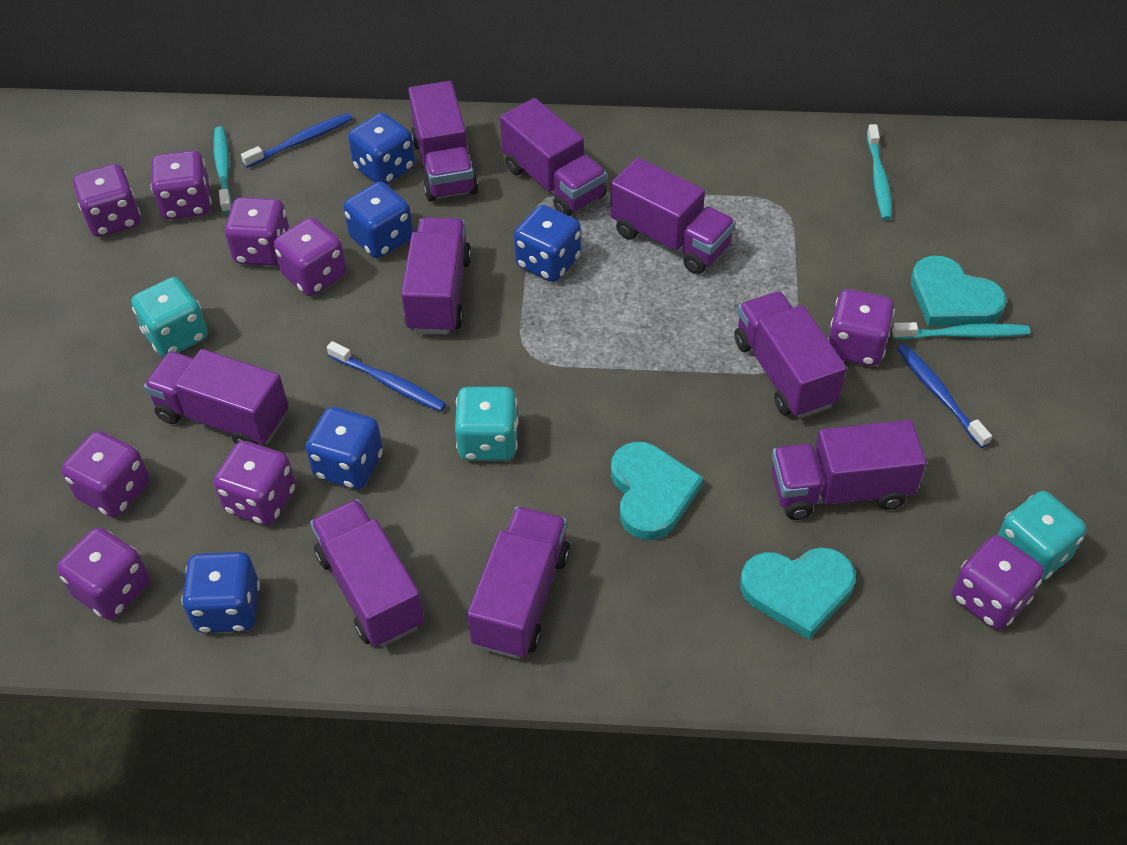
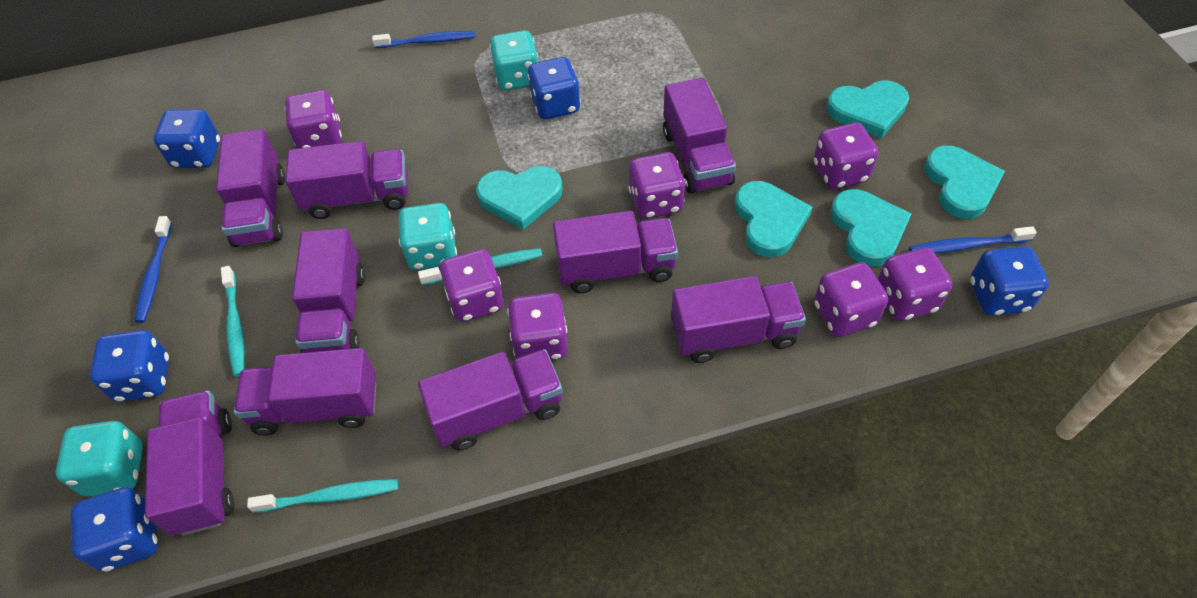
purple dice: 9 -> 7
turquoise heart: 3 -> 5

